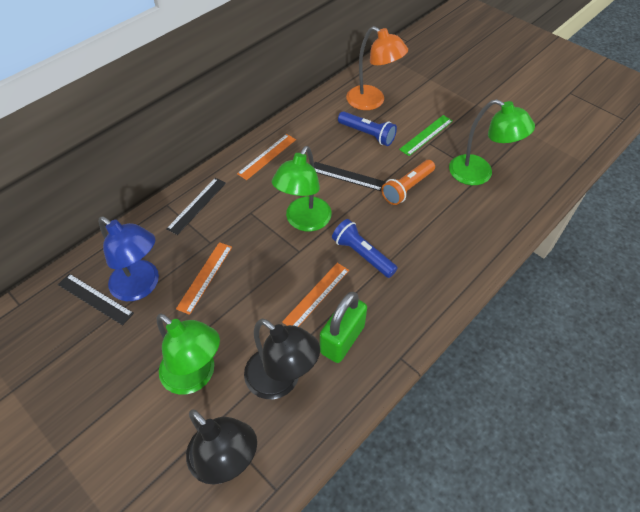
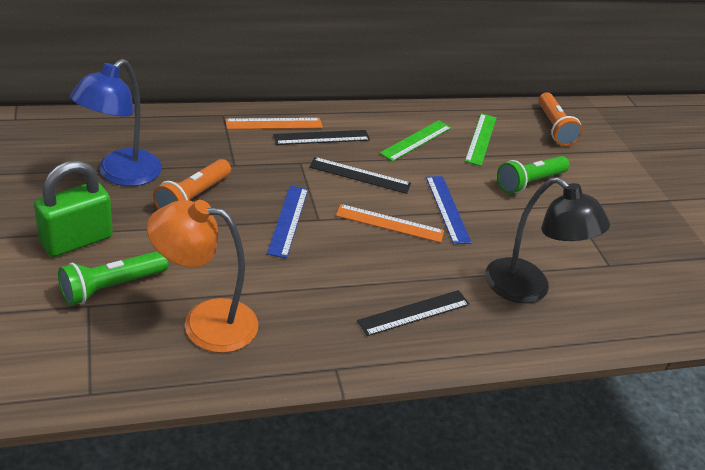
black lamp: 2 -> 1
blue flashlight: 2 -> 0
blue ruler: 0 -> 2
green flashlight: 0 -> 2
green lamp: 3 -> 0
green ruler: 1 -> 2
orange flashlight: 1 -> 2
orange ruler: 3 -> 2

